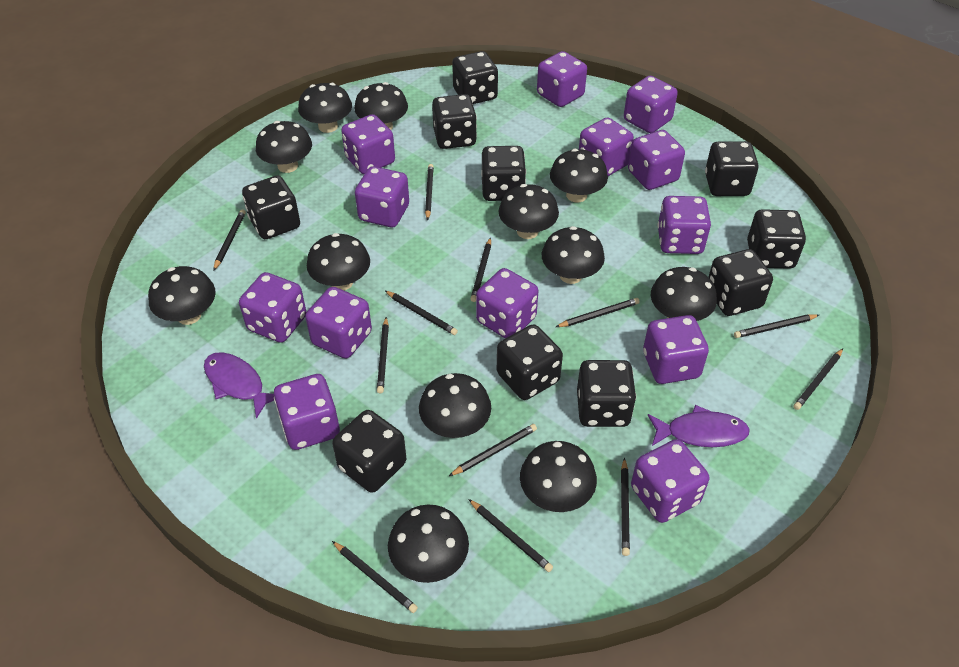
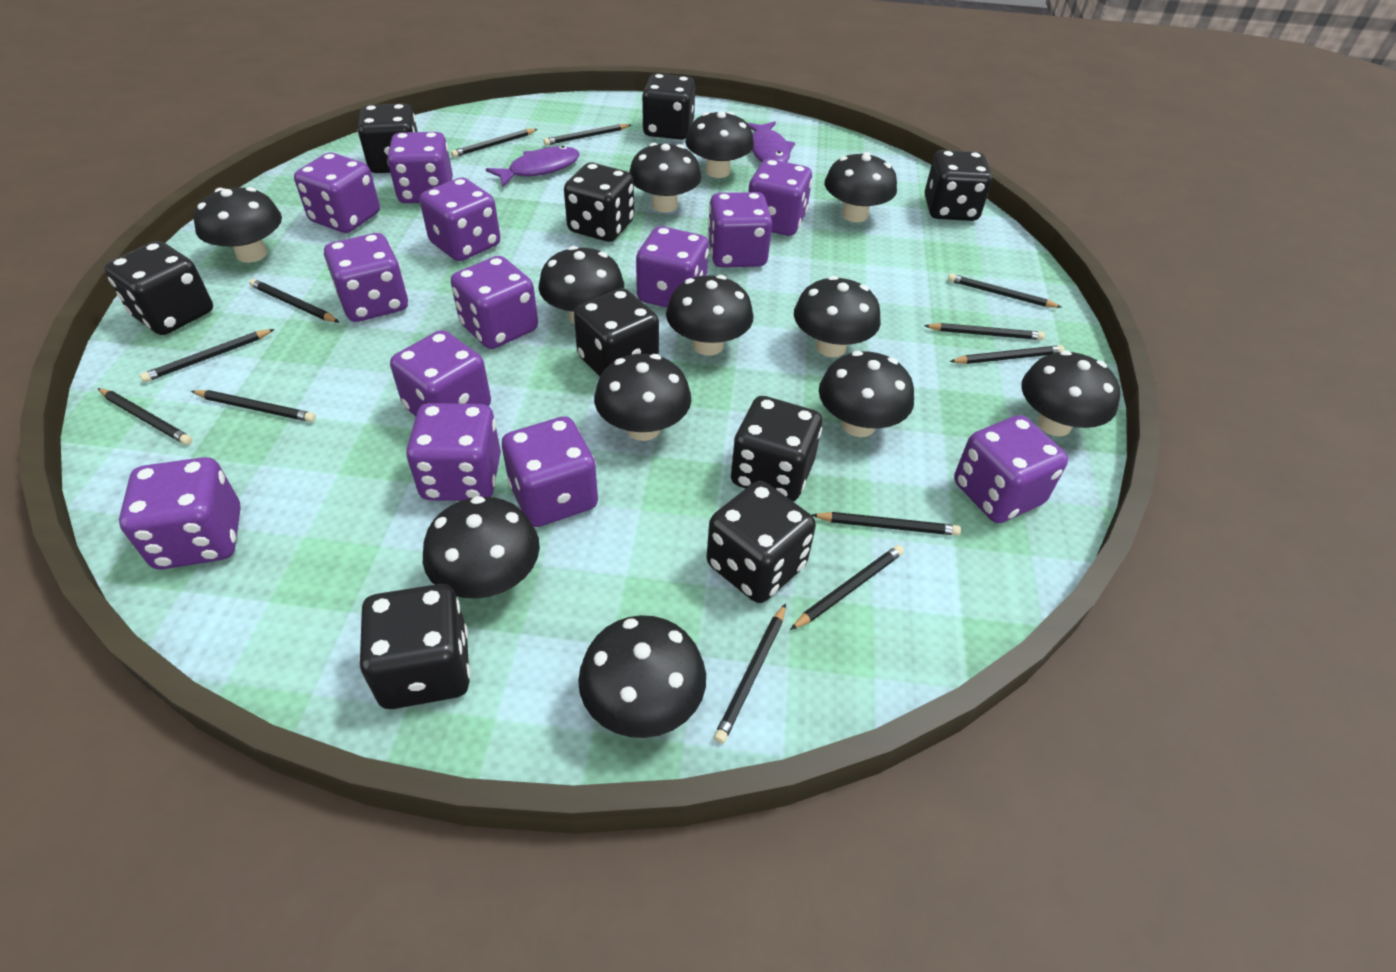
black dice: 10 -> 9

